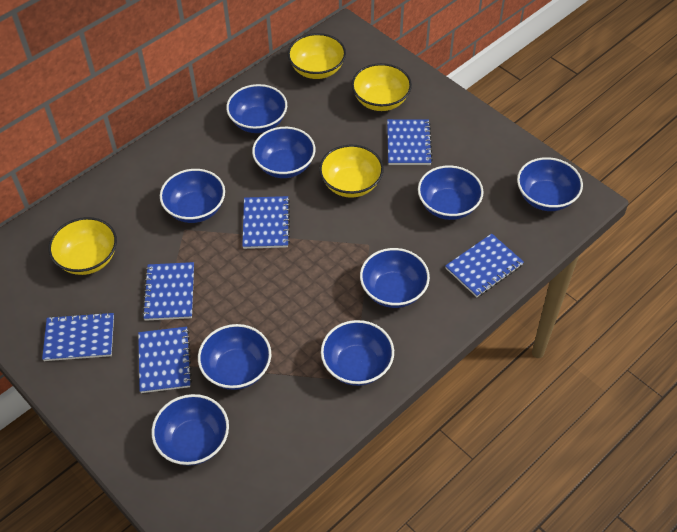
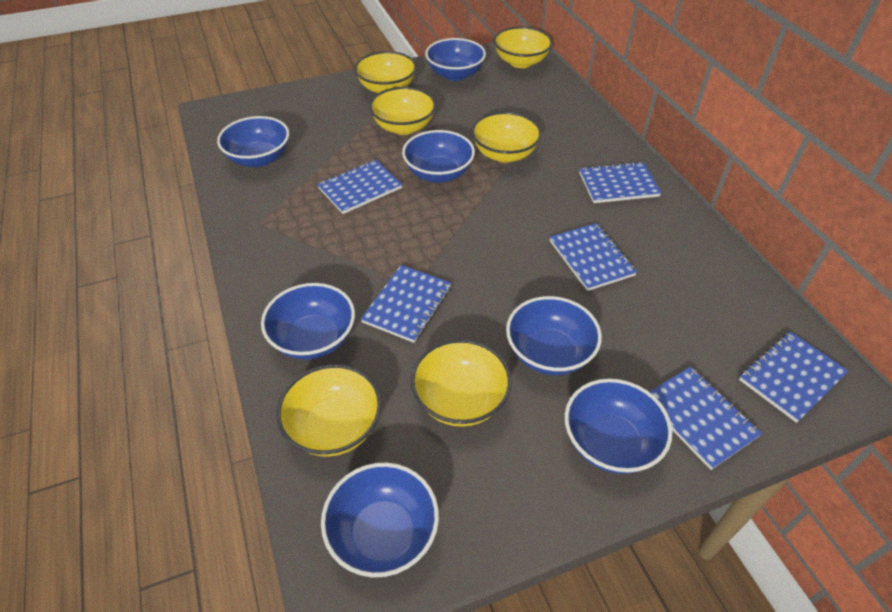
blue bowl: 9 -> 7
yellow bowl: 4 -> 6

